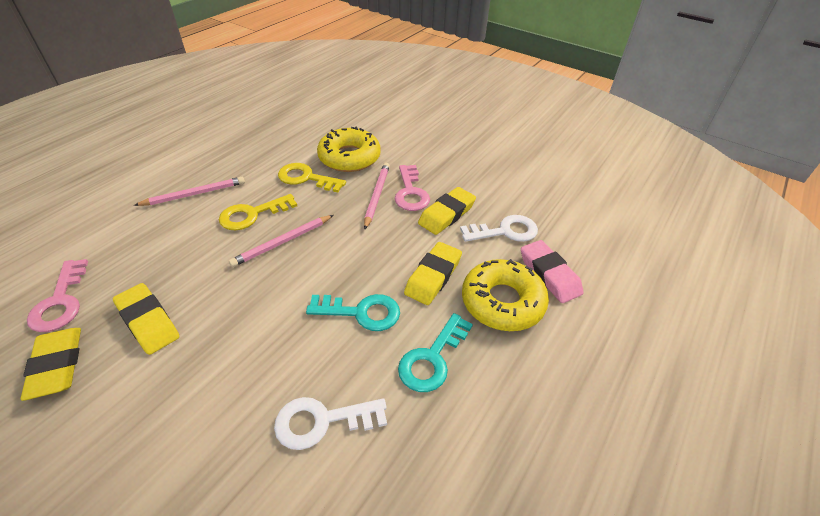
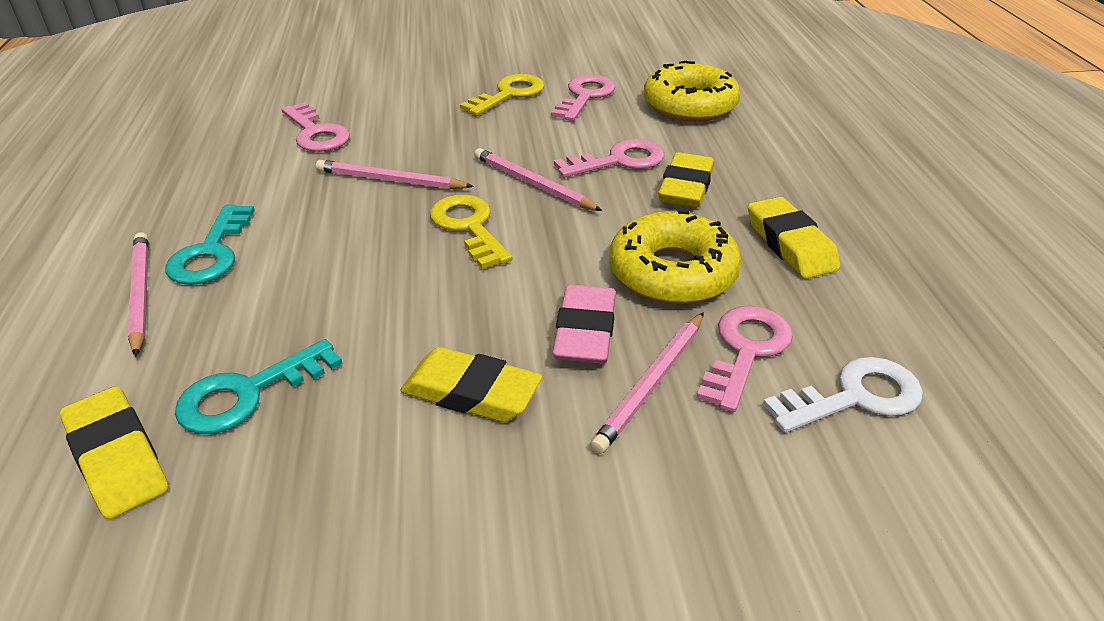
pink key: 2 -> 4
pink pencil: 3 -> 4
white key: 2 -> 1

